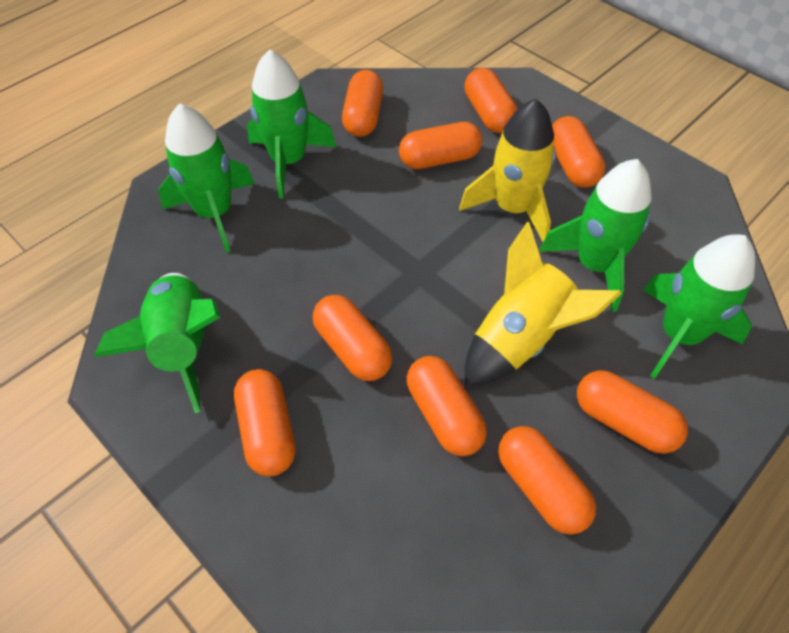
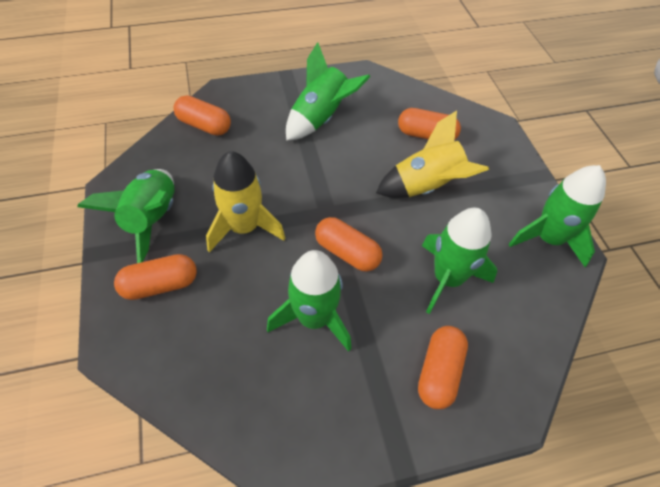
orange capsule: 9 -> 5

